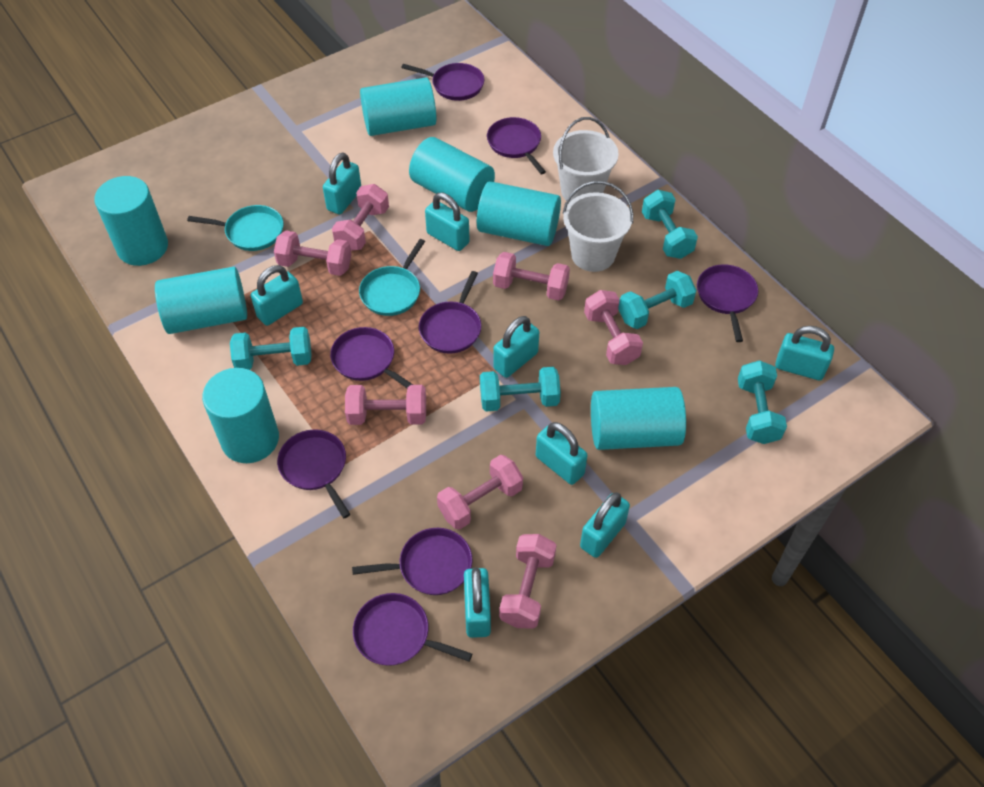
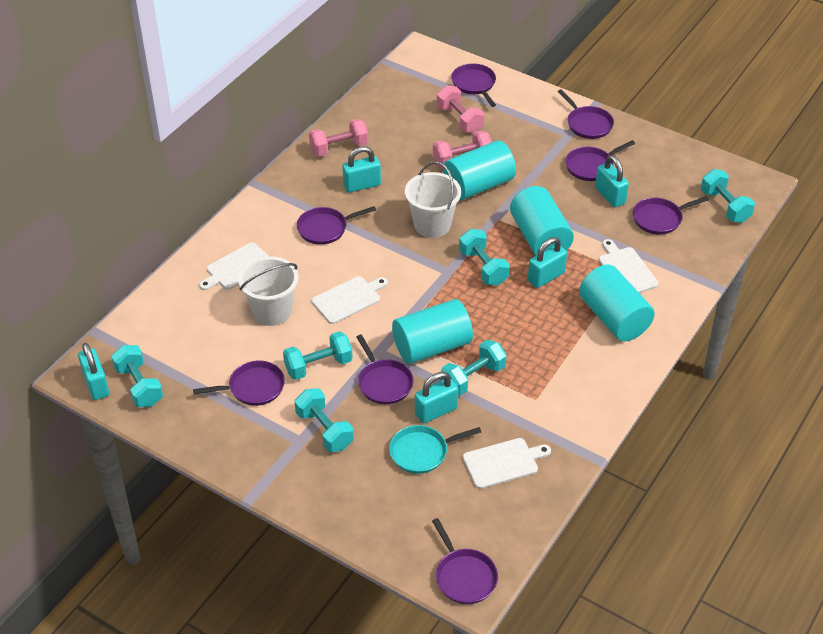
pink dumbbell: 7 -> 3
turquoise cylinder: 7 -> 4
turquoise dumbbell: 5 -> 6
turquoise padlock: 8 -> 5
turquoise pan: 2 -> 1
white cutting board: 0 -> 4

